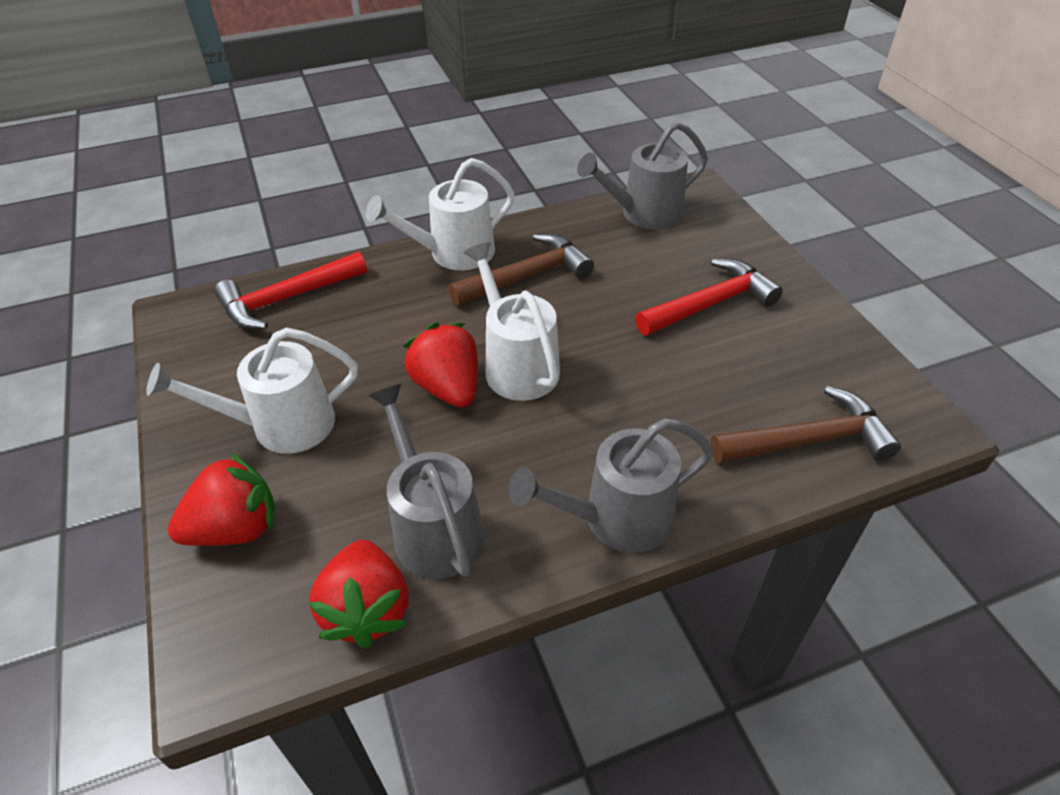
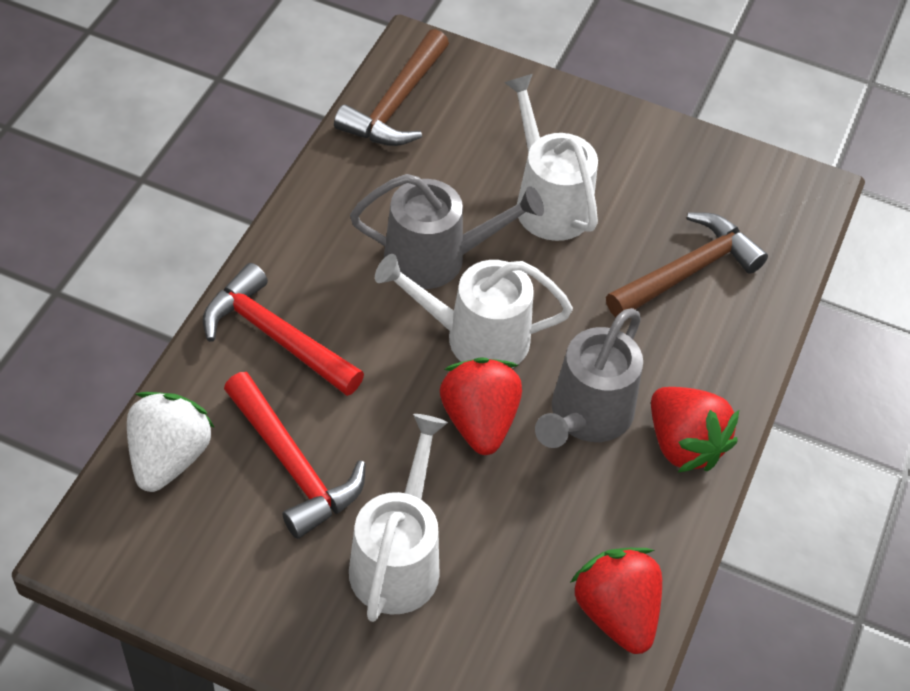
grey watering can: 3 -> 2
white strawberry: 0 -> 1

